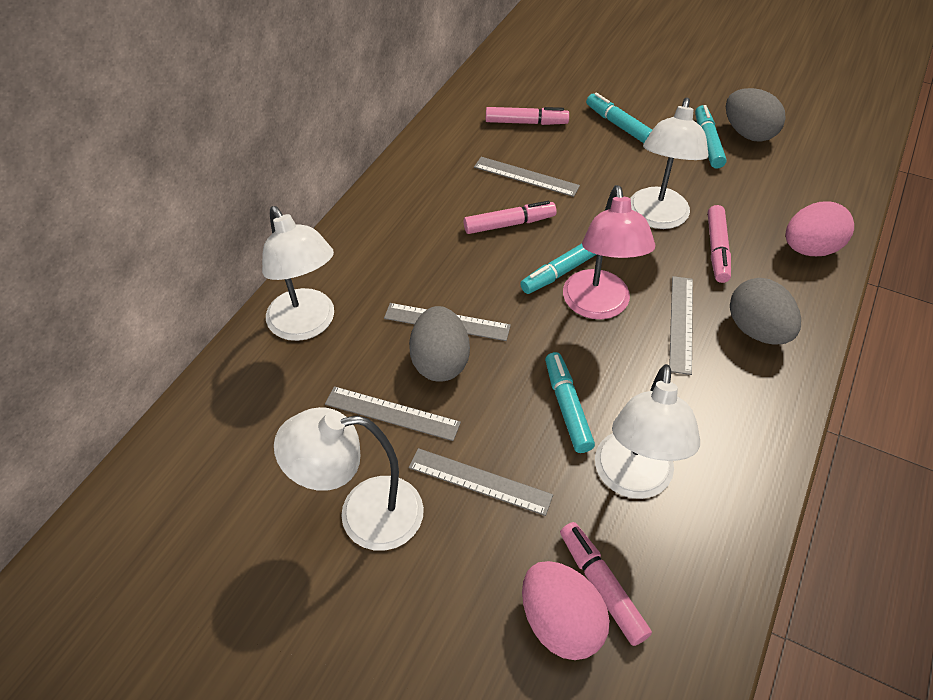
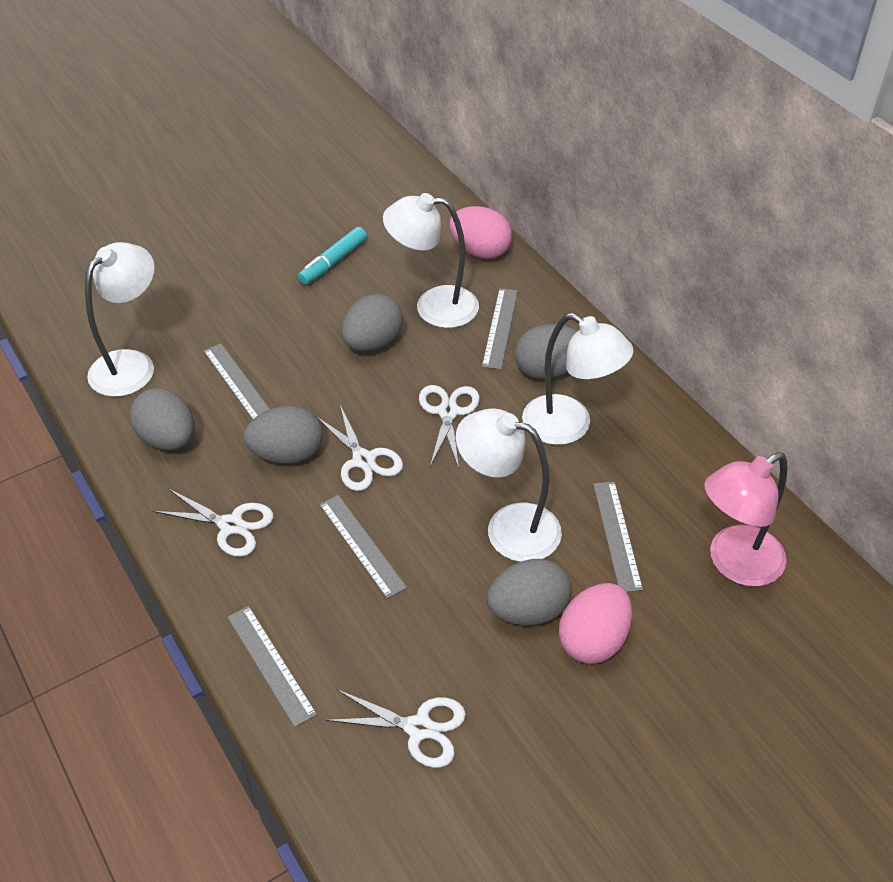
grey egg: 3 -> 5
pink marker: 4 -> 0
turquoise marker: 4 -> 1
white scissors: 0 -> 4

